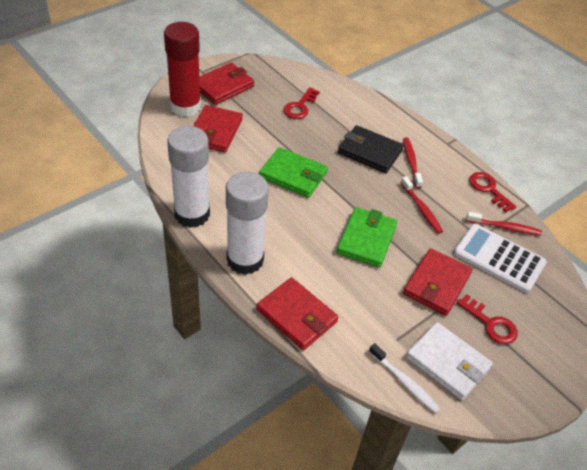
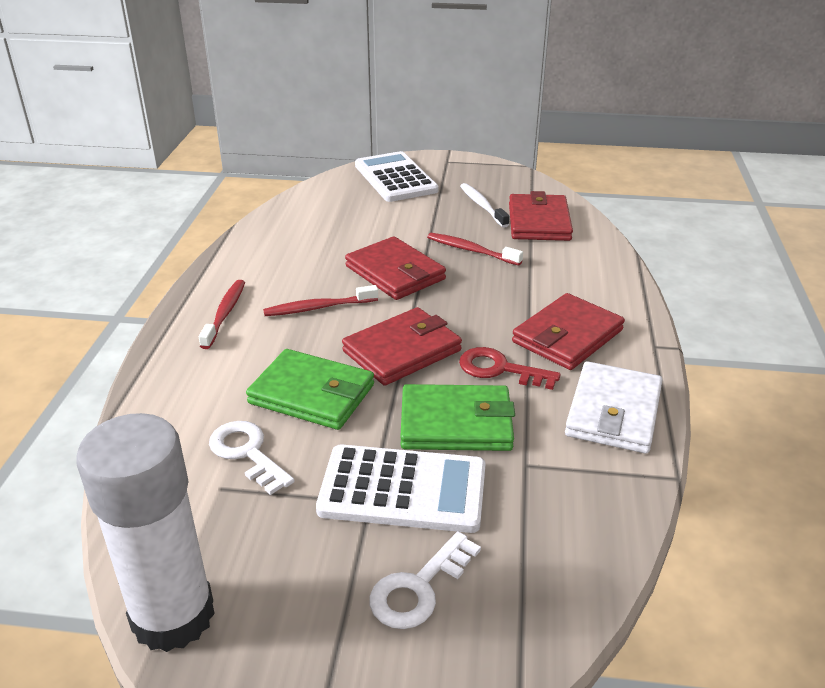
black wallet: 1 -> 0
red glue stick: 1 -> 0
red key: 3 -> 1
white calculator: 1 -> 2
white glue stick: 2 -> 1
white key: 0 -> 2

